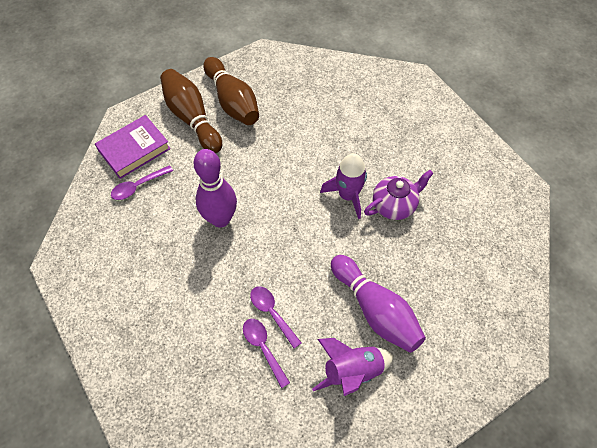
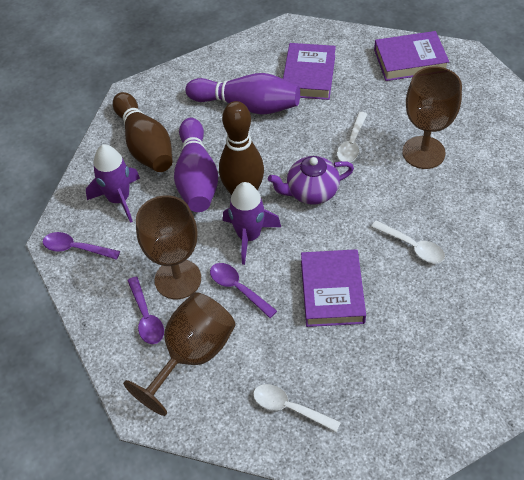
brown goblet: 0 -> 3
purple book: 1 -> 3
white spoon: 0 -> 3

